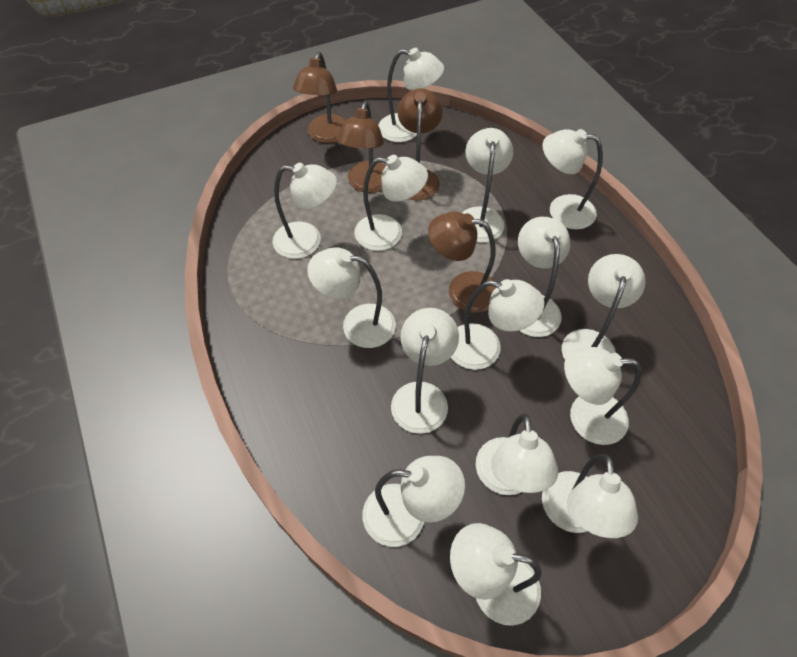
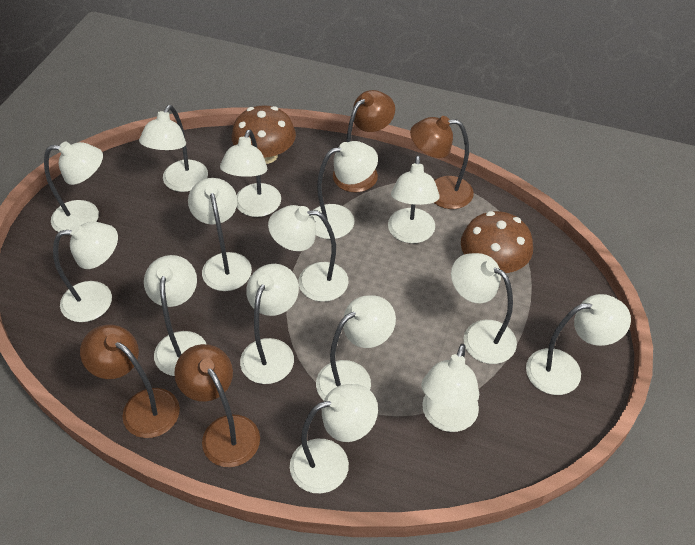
brown mushroom: 0 -> 2

